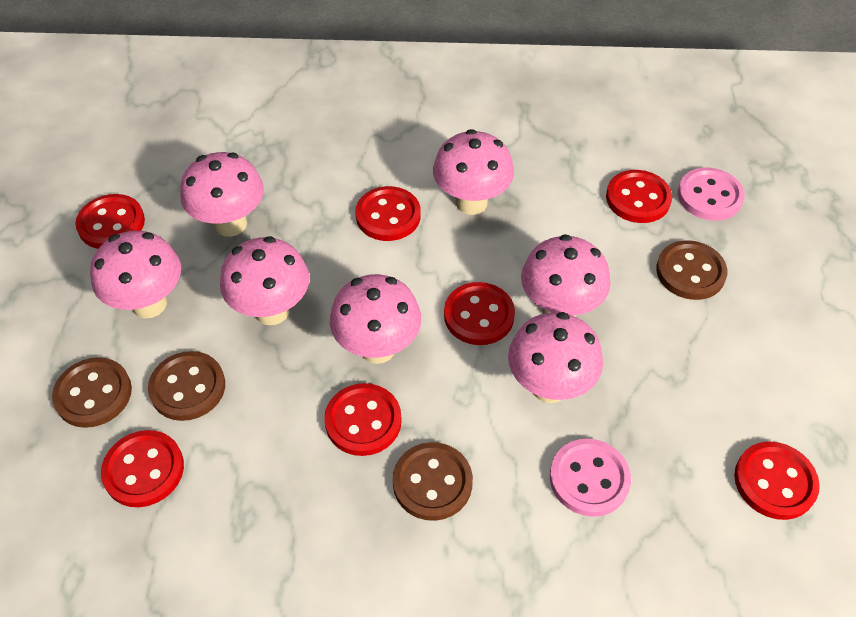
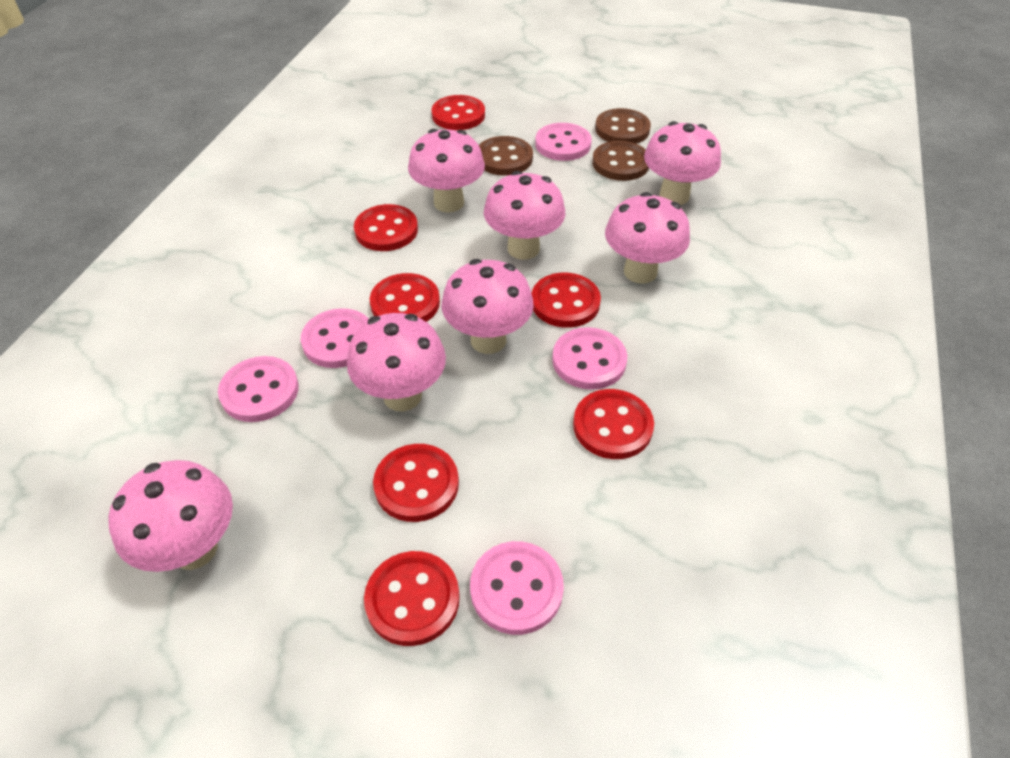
brown button: 4 -> 3
pink button: 2 -> 5

